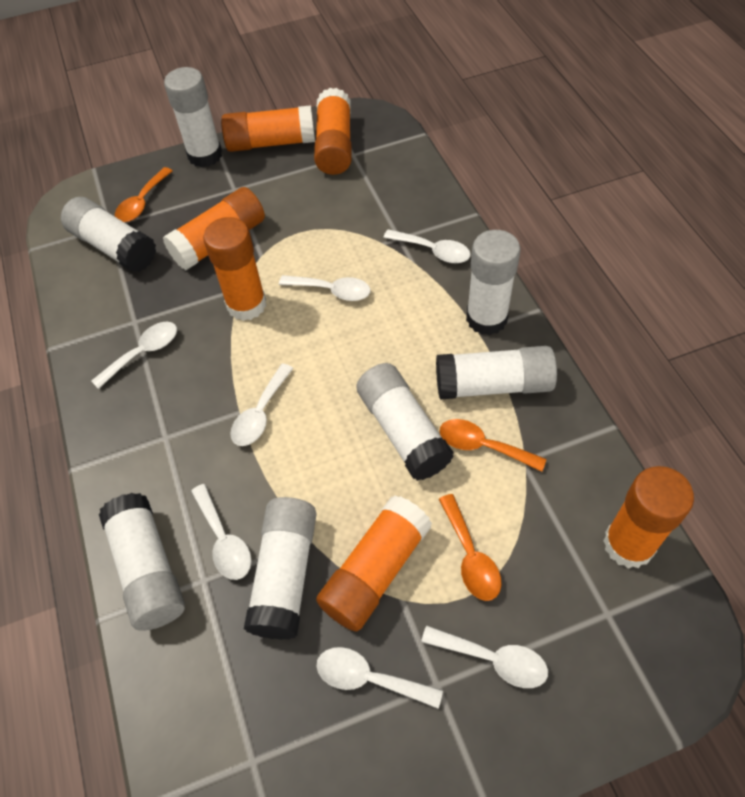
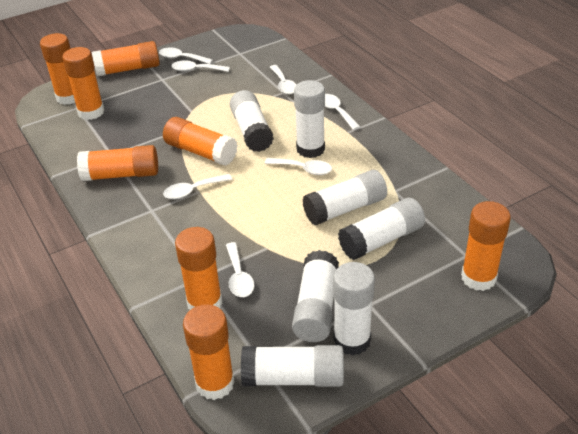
orange glue stick: 6 -> 8
orange spoon: 3 -> 0

